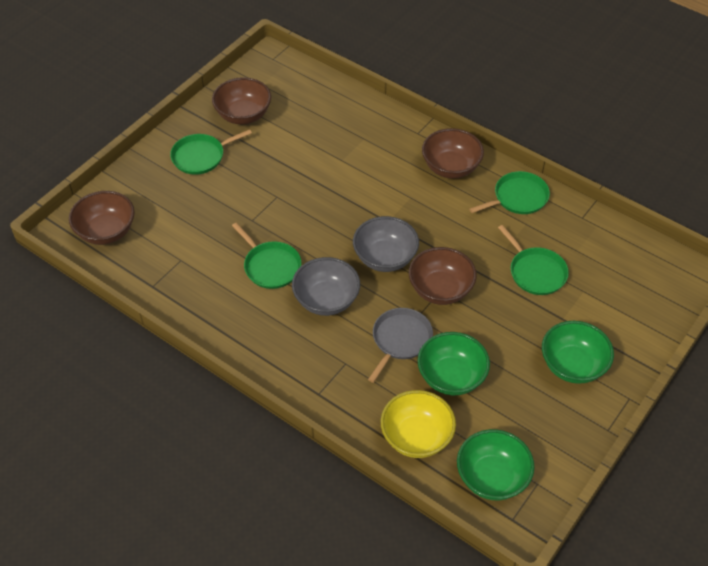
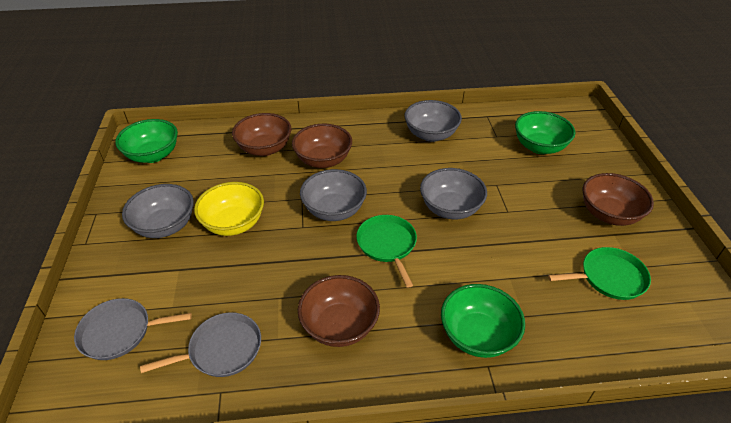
green pan: 4 -> 2
grey bowl: 2 -> 4
grey pan: 1 -> 2

